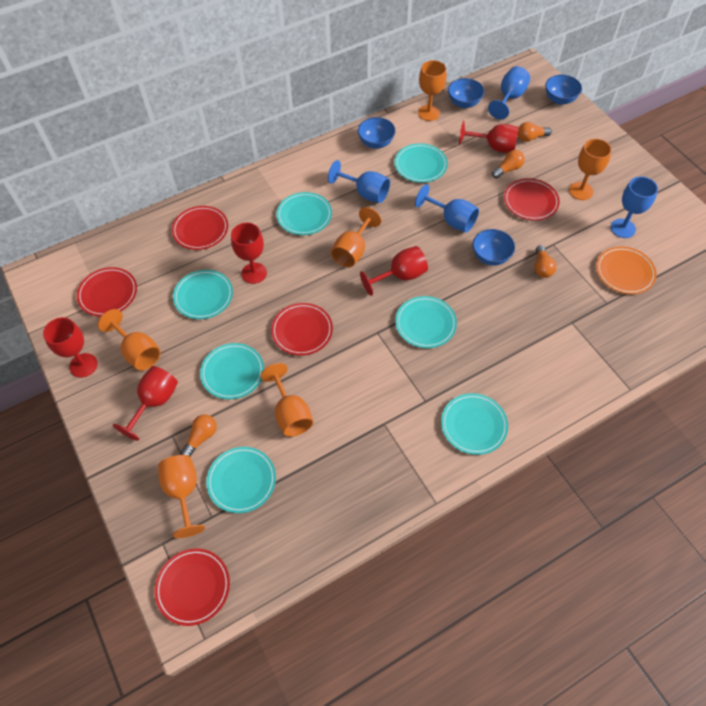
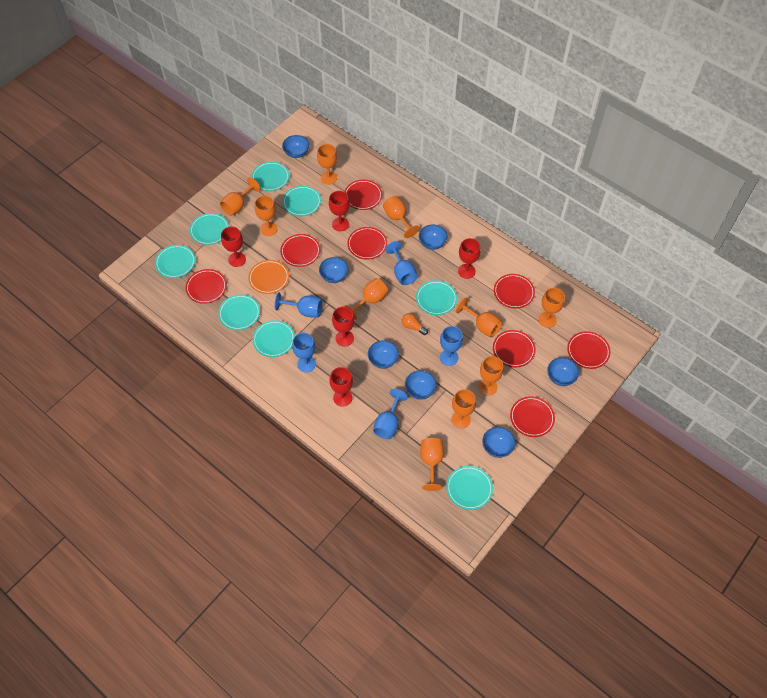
blue bowl: 4 -> 7
blue goblet: 4 -> 5
orange goblet: 6 -> 10
orange light bulb: 4 -> 1
red plate: 5 -> 8
turquoise plate: 7 -> 8

